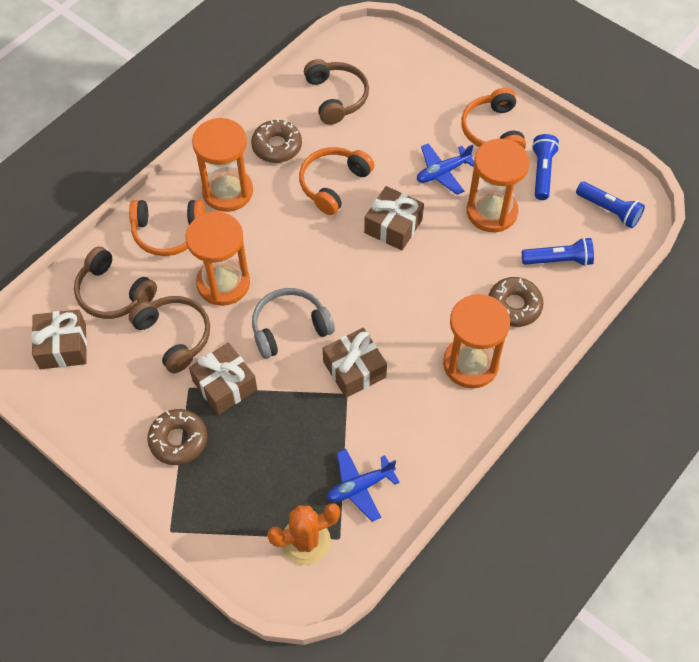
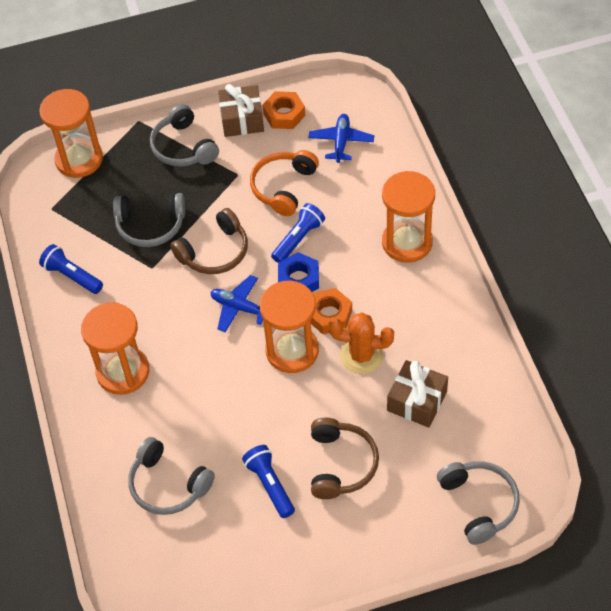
blue nut: 0 -> 1
brown donut: 3 -> 0
brown gift: 4 -> 2
brown headphones: 3 -> 2
grey headphones: 1 -> 4
orange headphones: 3 -> 1
orange nut: 0 -> 2

